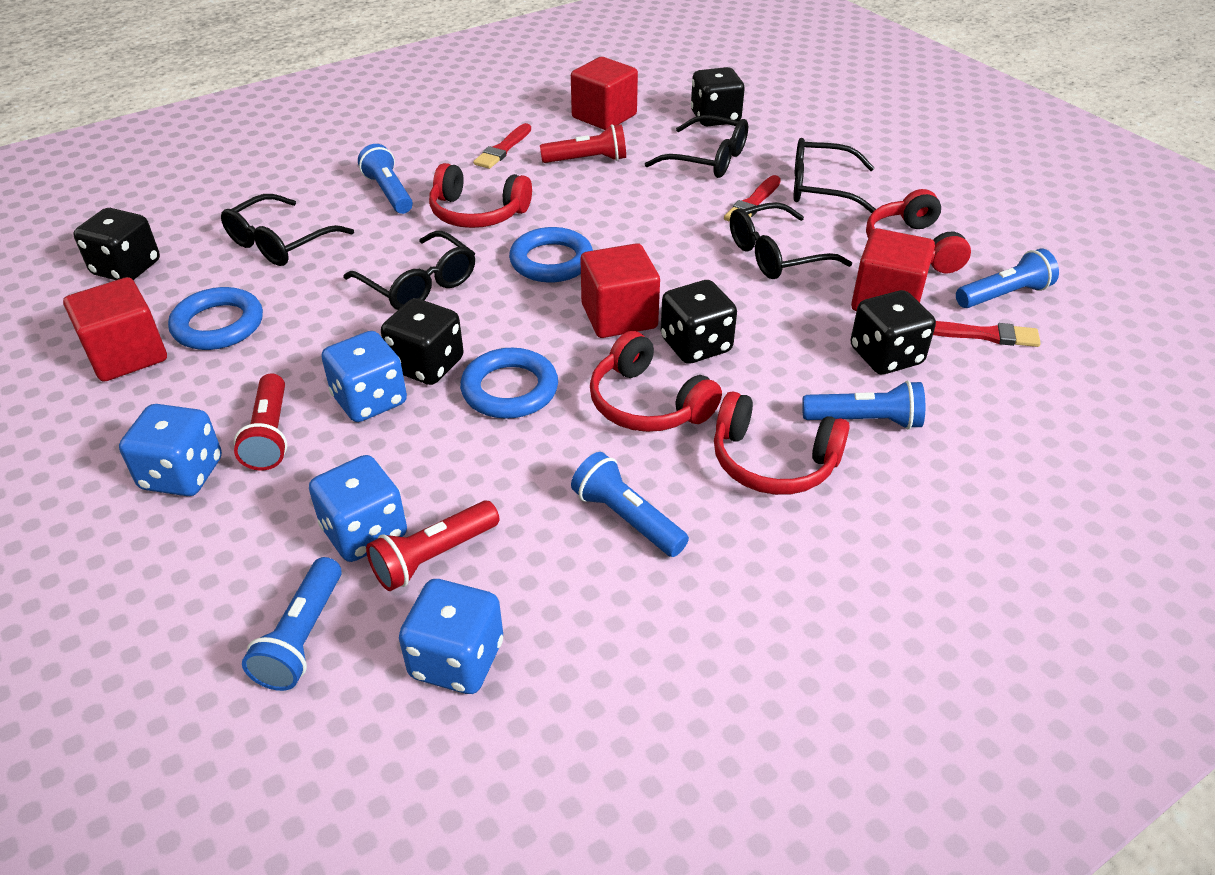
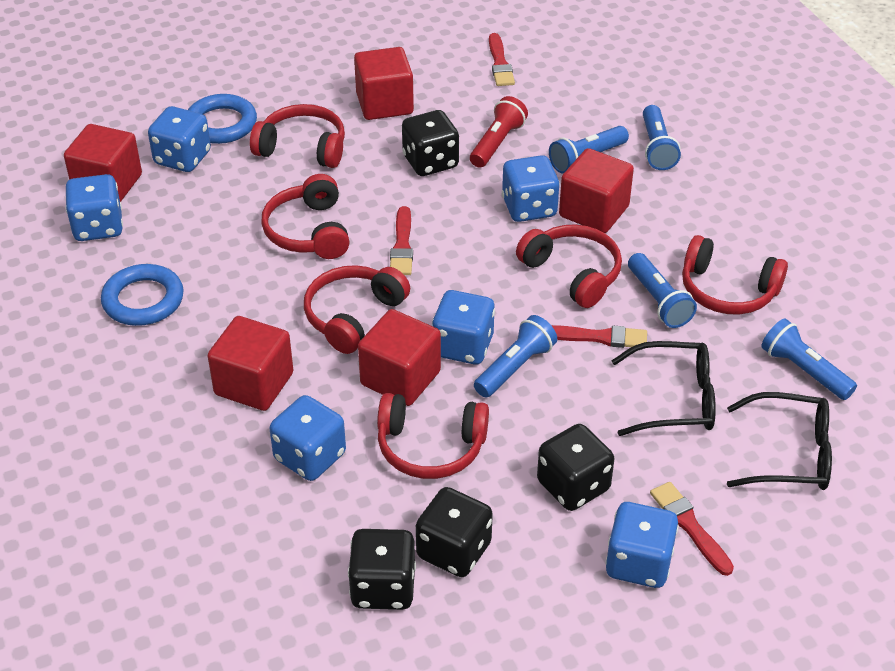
black dice: 5 -> 4
black glasses: 5 -> 2
blue dice: 4 -> 6
blue ring: 3 -> 2
red brush: 3 -> 4
red cube: 4 -> 5
red flashlight: 3 -> 1
red headphones: 4 -> 6

